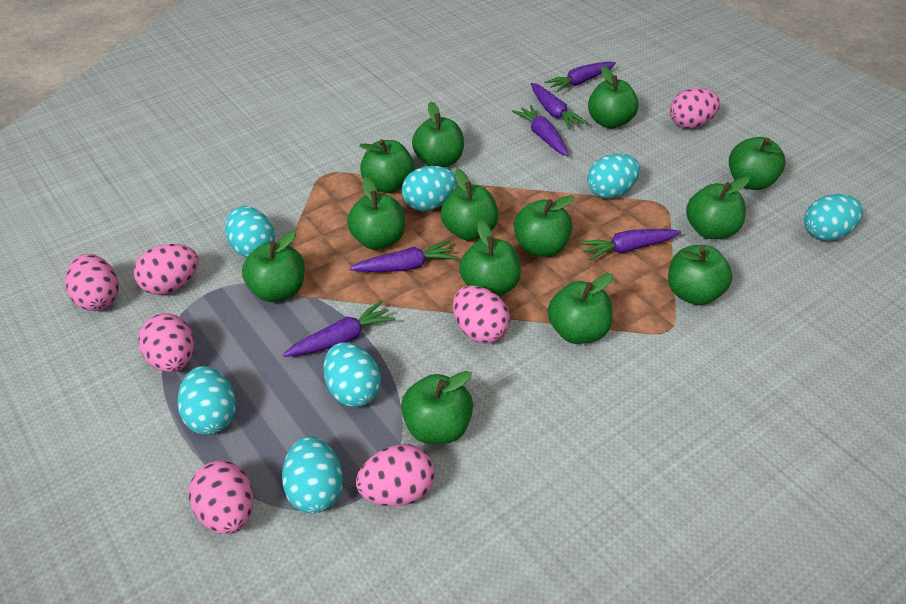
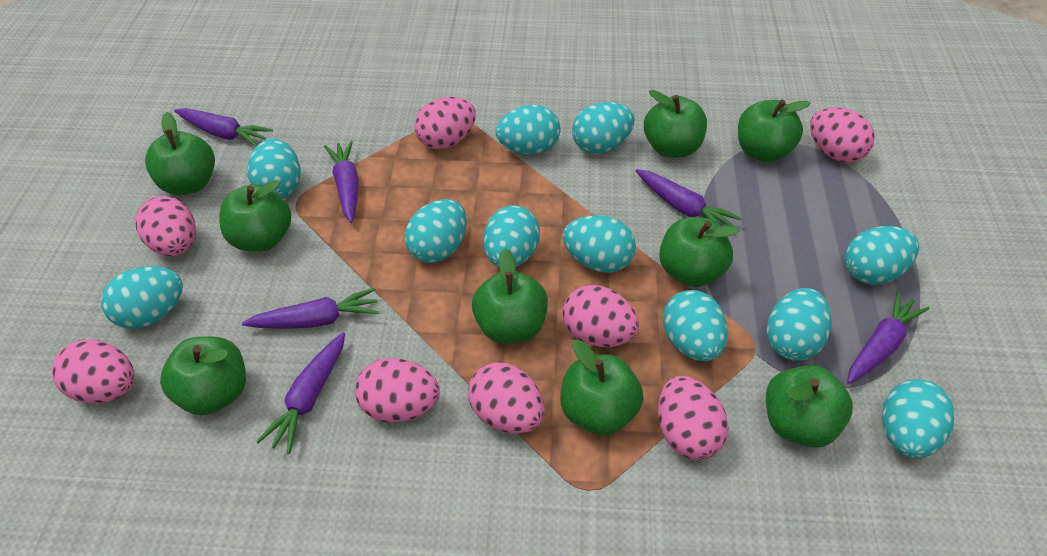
green apple: 13 -> 9
pink egg: 7 -> 8
turquoise egg: 7 -> 11

